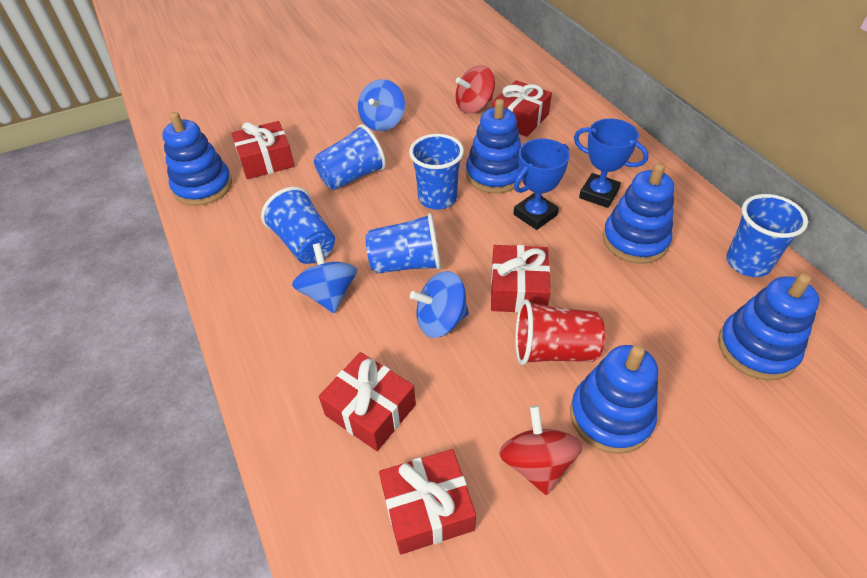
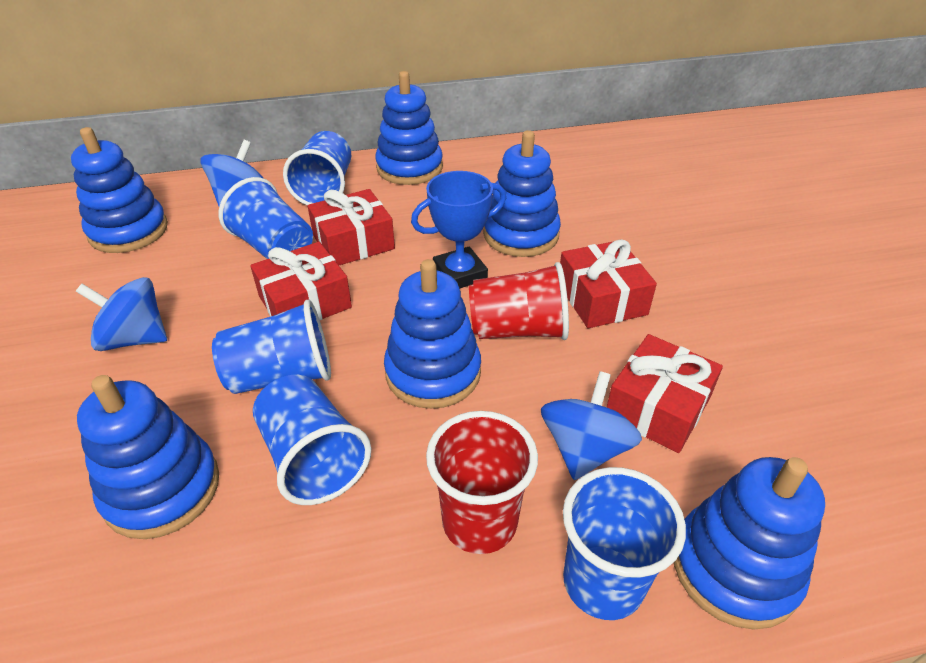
blue stacking toy: 5 -> 6
blue trophy: 2 -> 1
red cup: 1 -> 2
red gift: 5 -> 4
red spinning top: 2 -> 0

